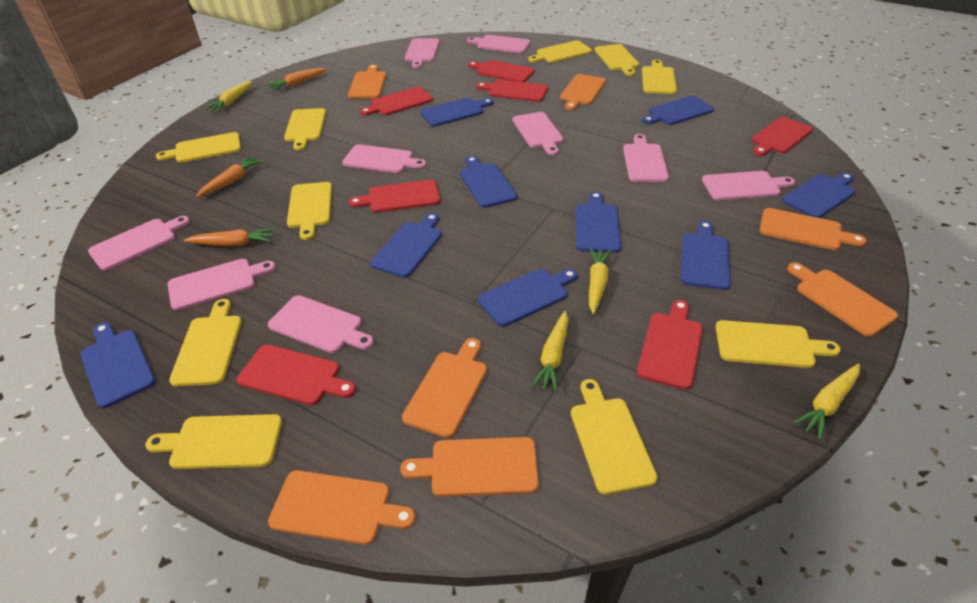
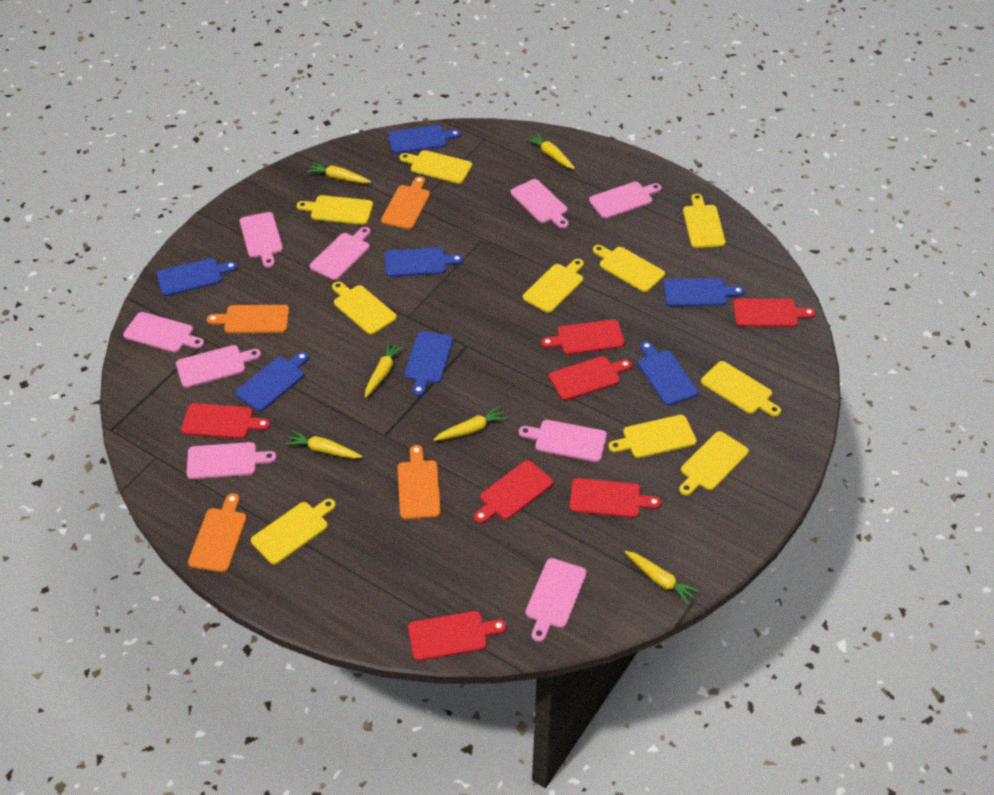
blue cutting board: 9 -> 7
orange carrot: 3 -> 0
orange cutting board: 7 -> 4
yellow carrot: 4 -> 6

